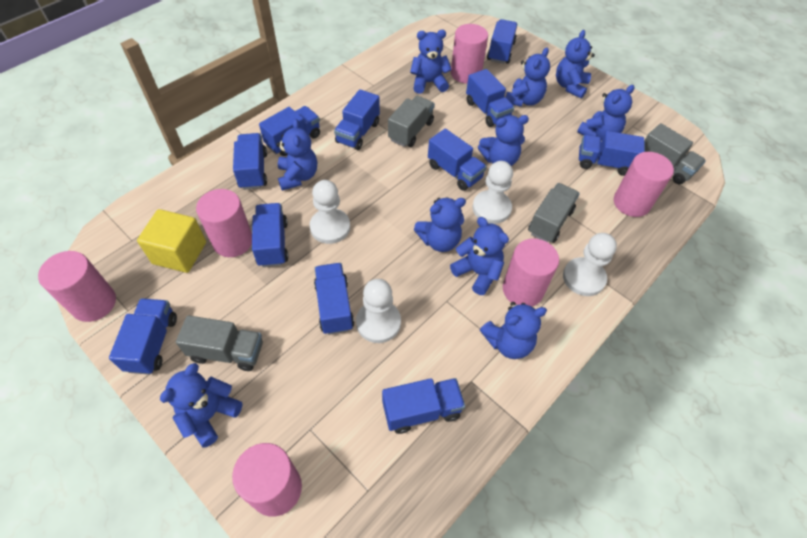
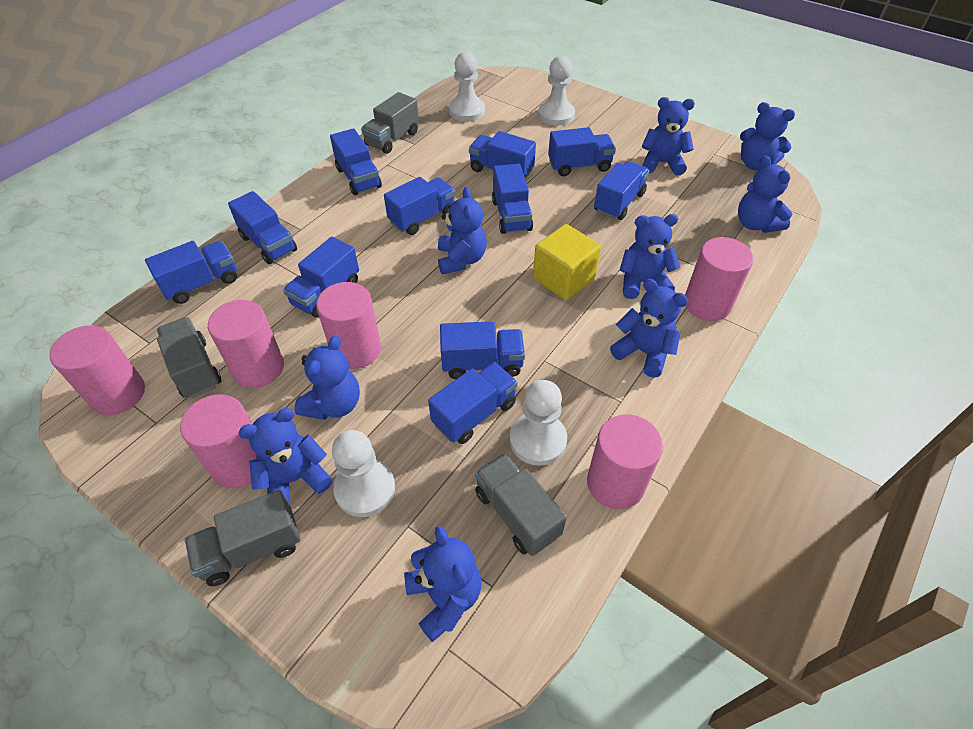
blue teddy bear: 10 -> 9

